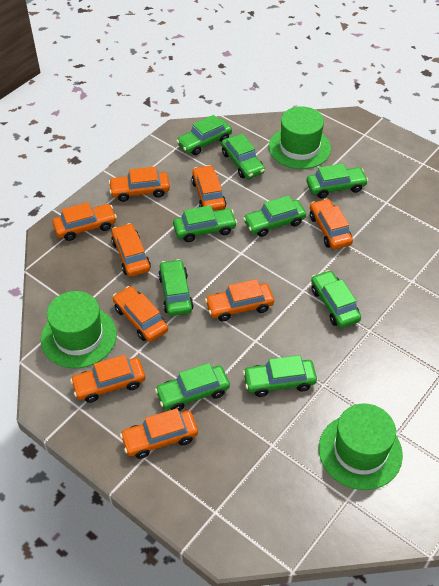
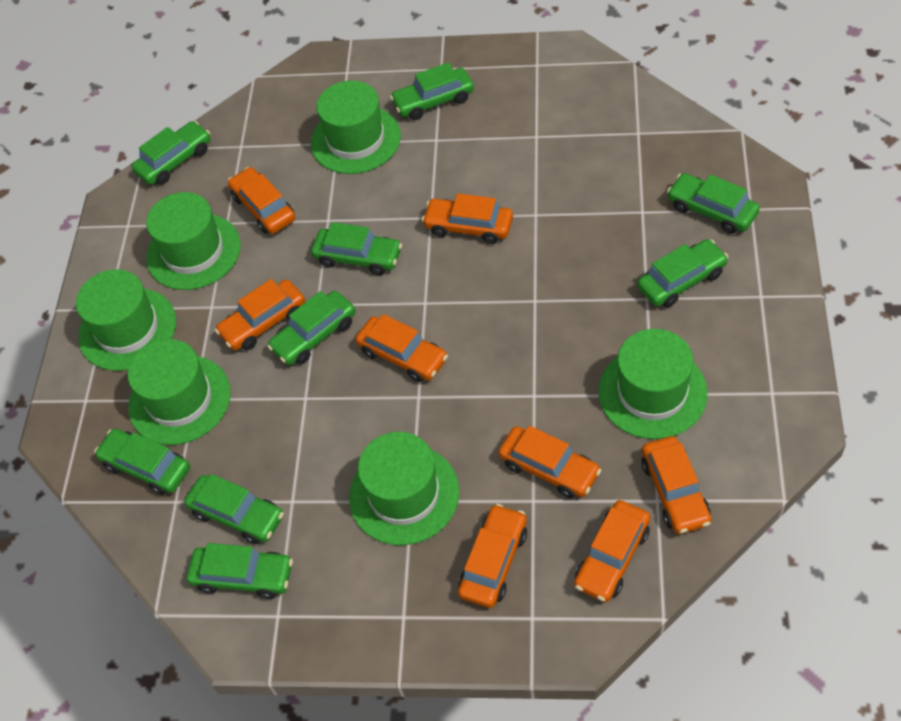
green hat: 3 -> 6
orange car: 9 -> 8

